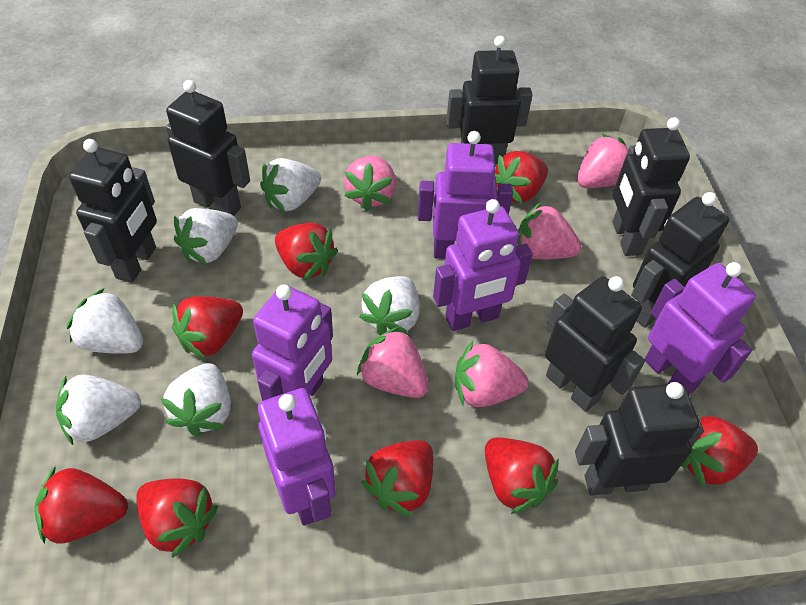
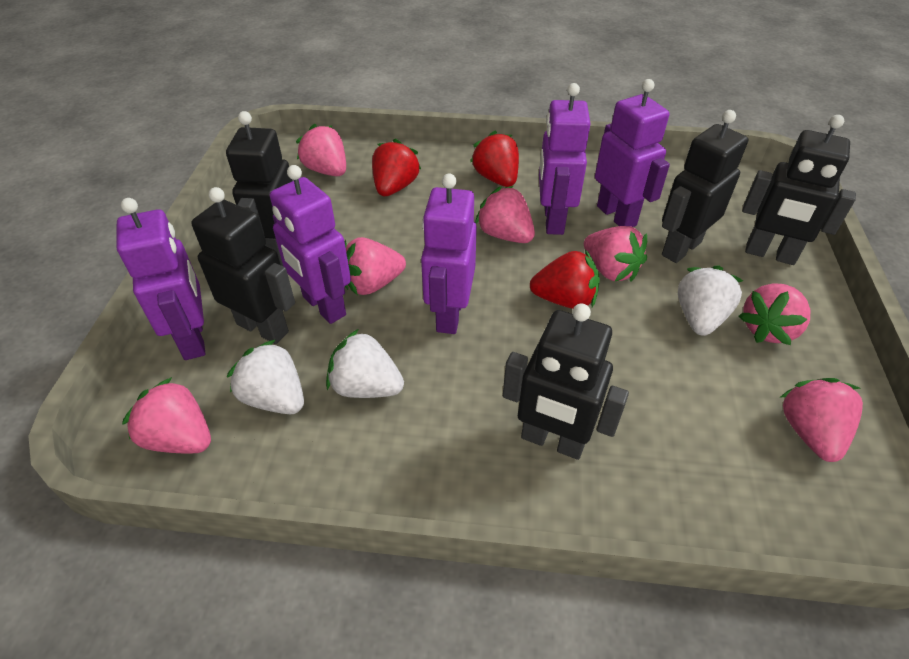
black robot: 7 -> 5
pink strawberry: 5 -> 7
red strawberry: 8 -> 3
white strawberry: 6 -> 3

